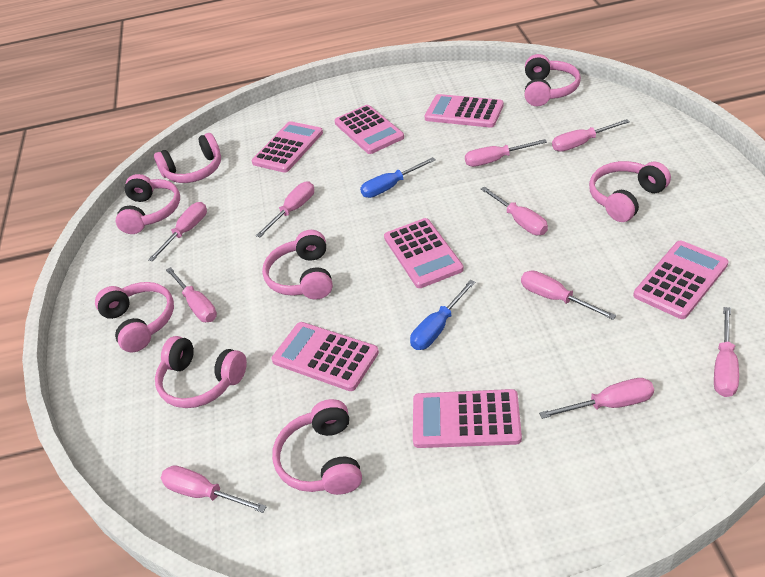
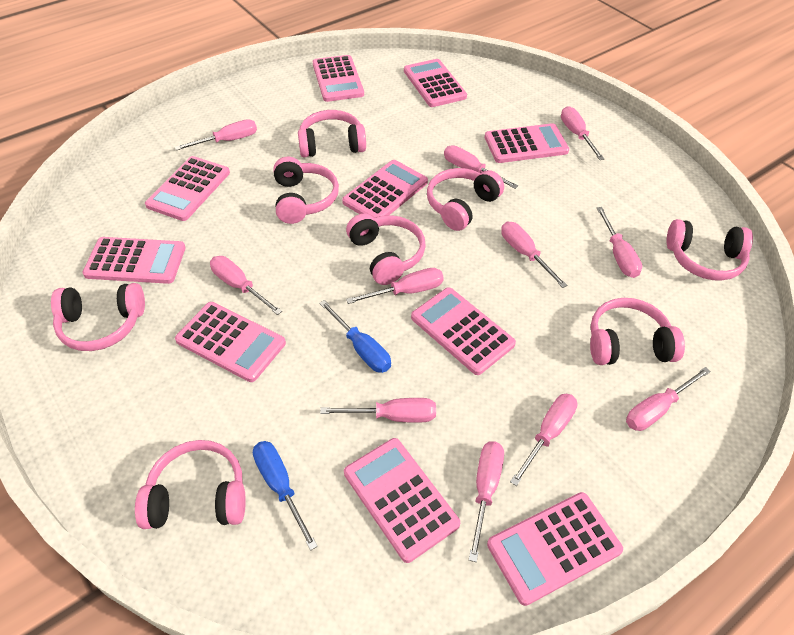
pink calculator: 7 -> 10
pink screwdriver: 10 -> 11

